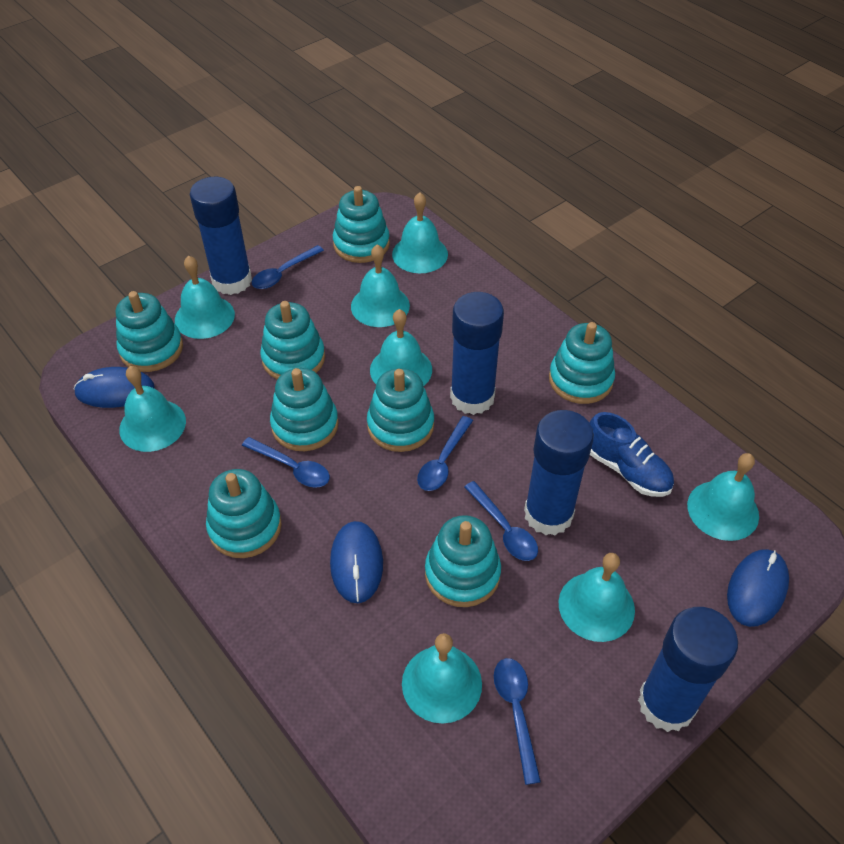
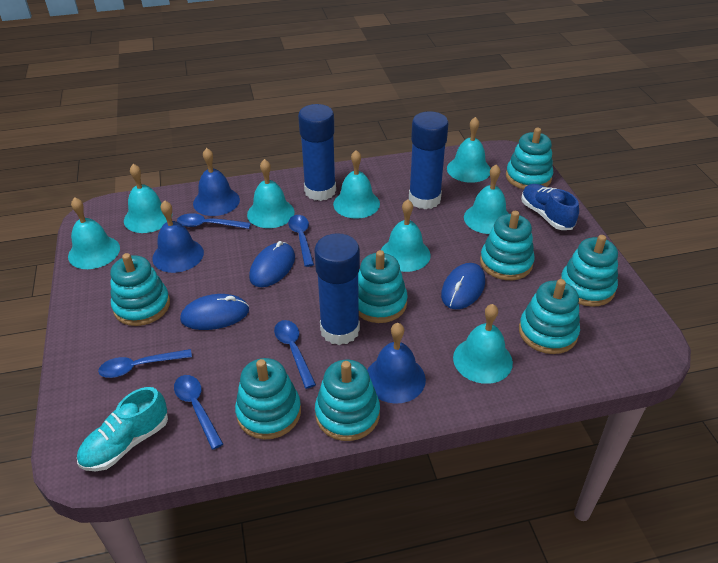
blue bell: 0 -> 3
blue glue stick: 4 -> 3
turquoise shoe: 0 -> 1

